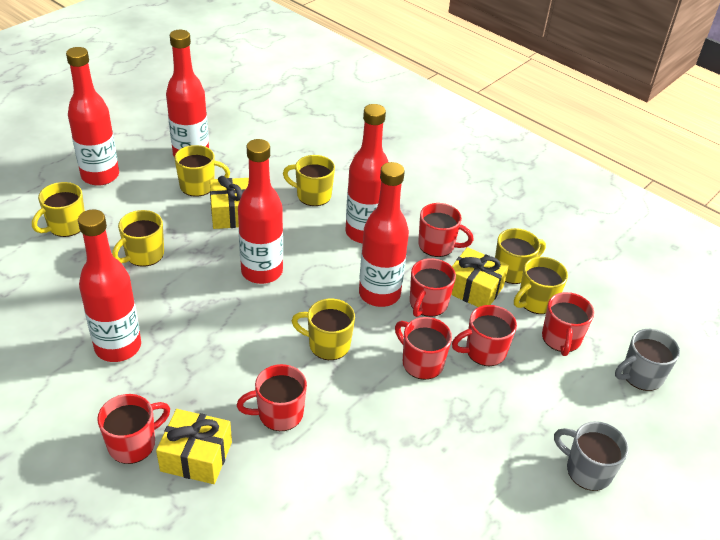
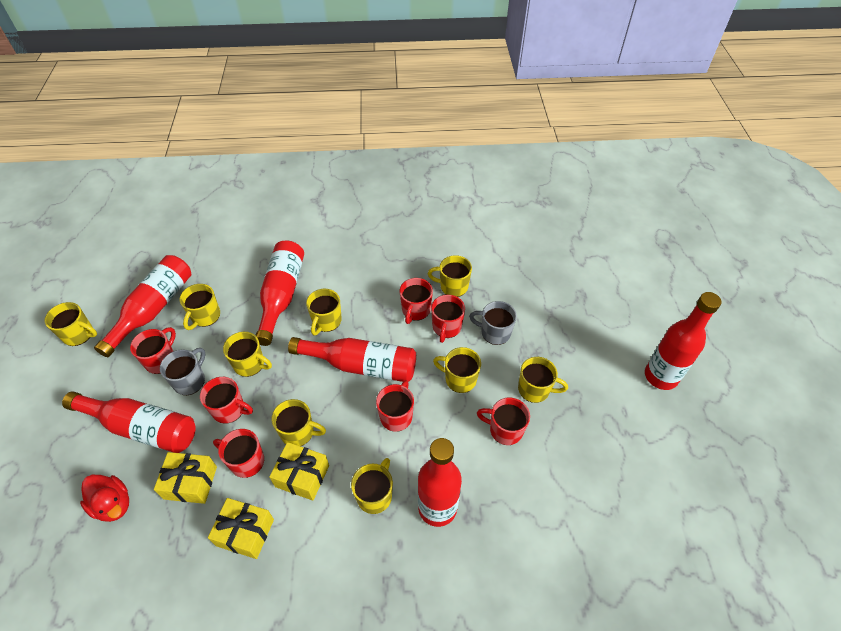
red duck: 0 -> 1
yellow mug: 7 -> 9

